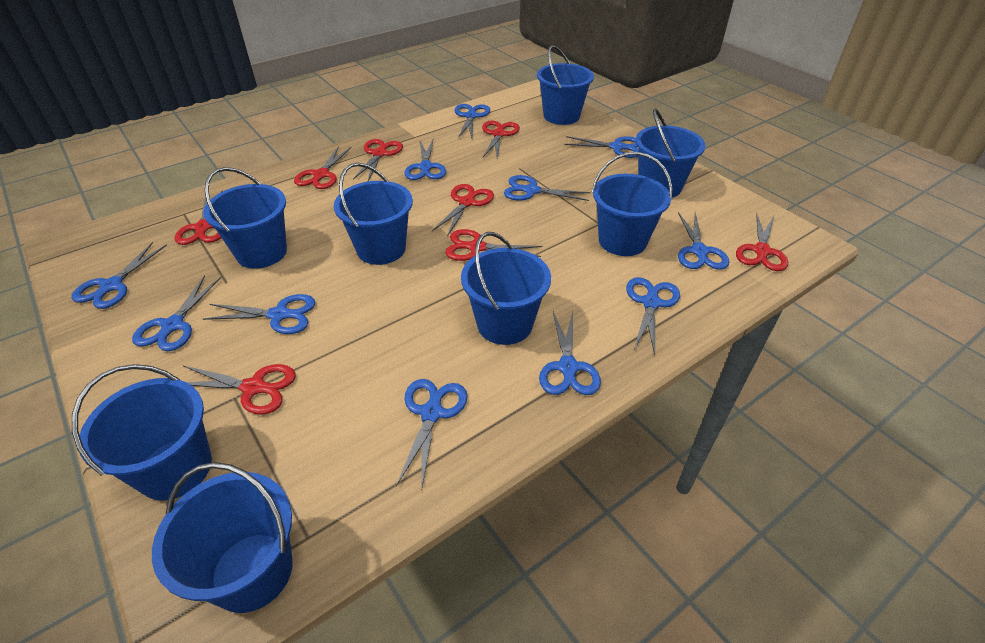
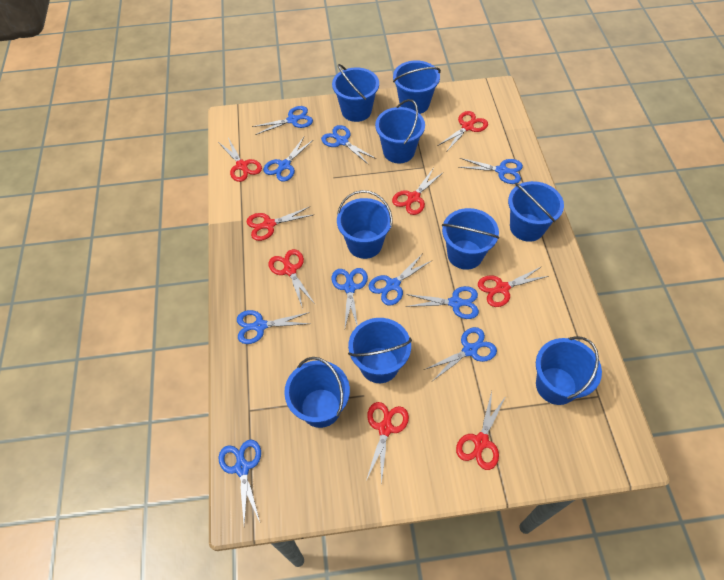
blue bucket: 8 -> 9
blue scissors: 11 -> 10

